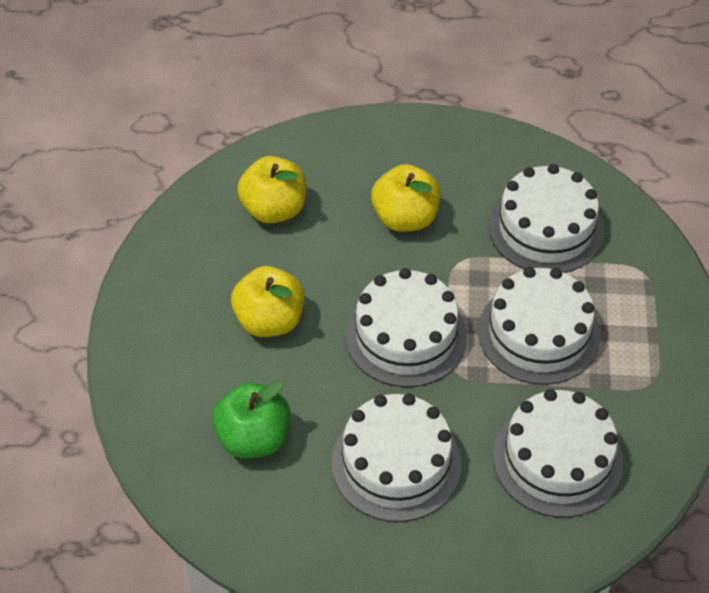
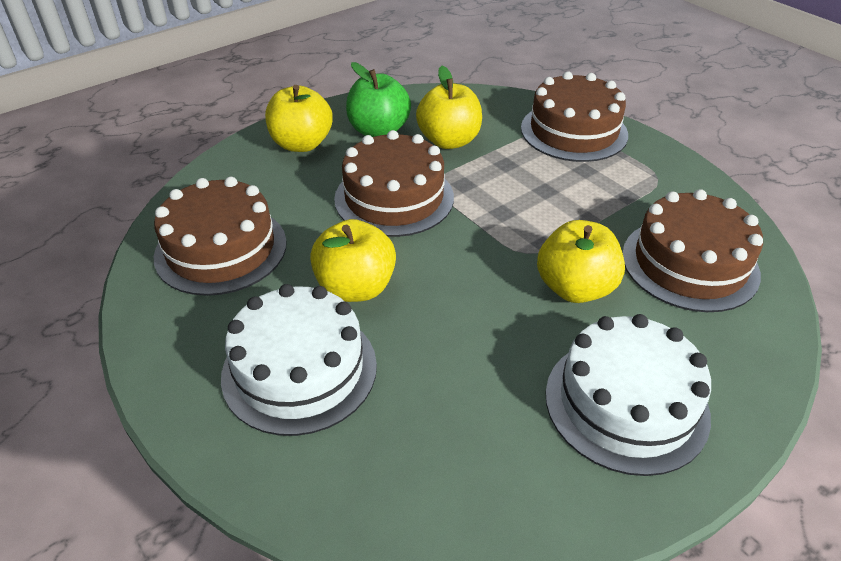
brown cake: 0 -> 4
white cake: 5 -> 2
yellow apple: 3 -> 4

